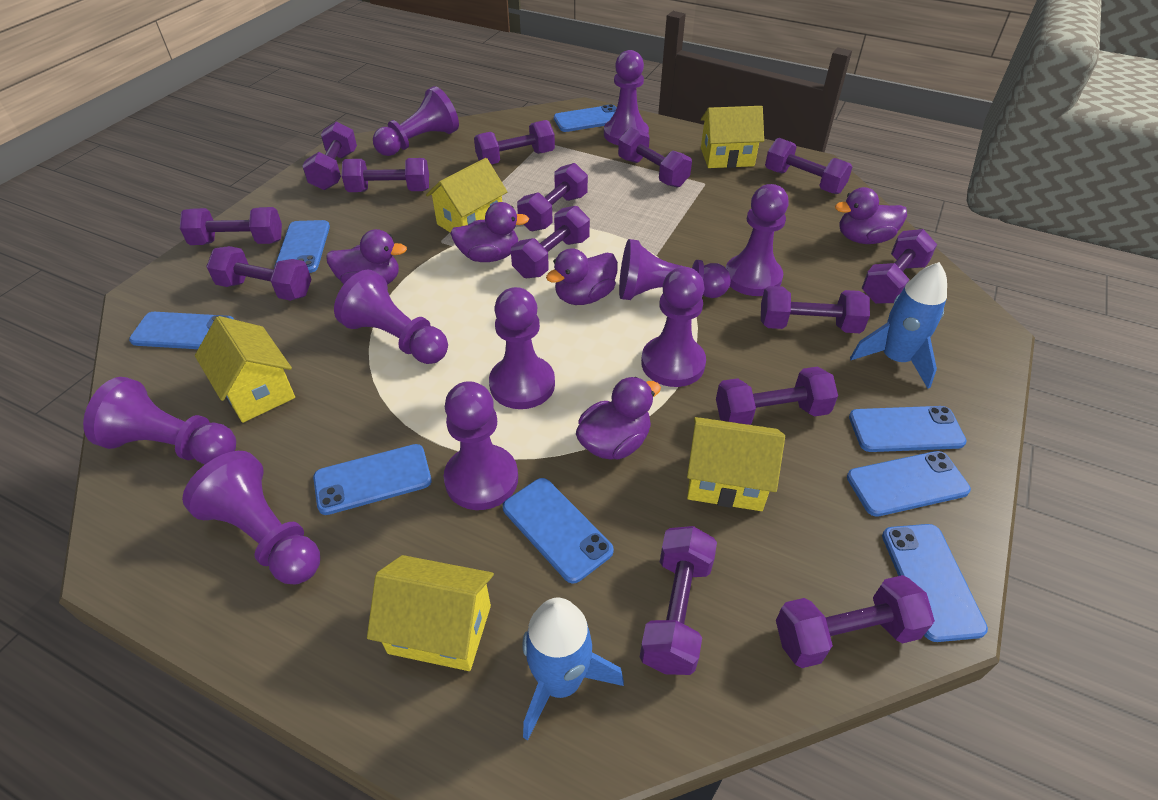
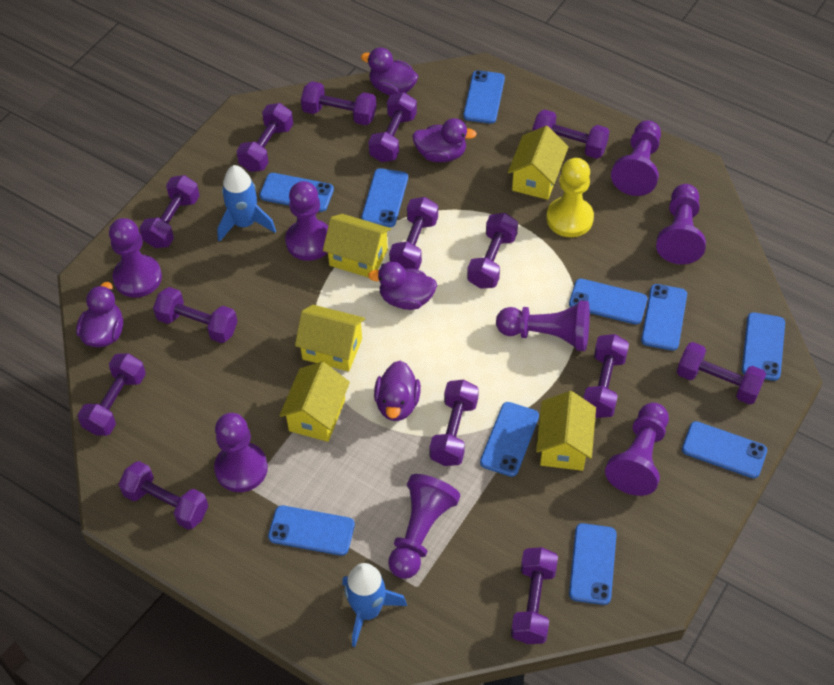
blue phone: 8 -> 10
purple pawn: 10 -> 8
yellow pawn: 0 -> 1

